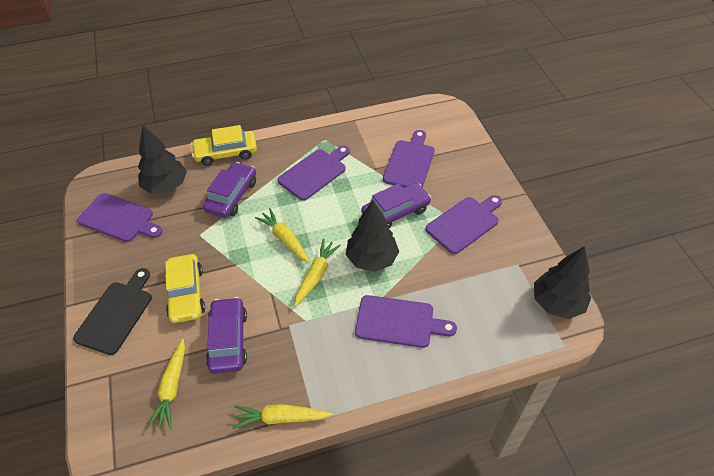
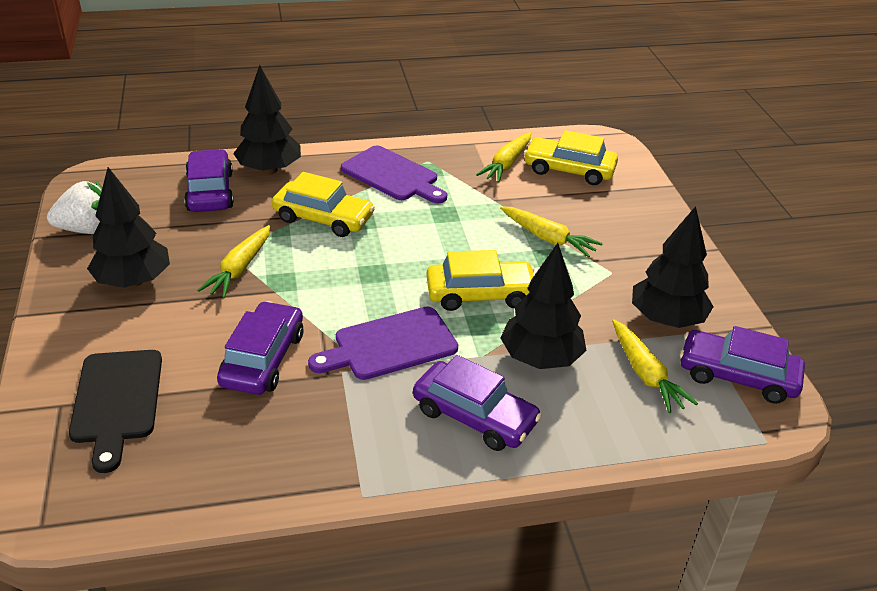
black tree: 3 -> 4
purple car: 3 -> 4
purple cutting board: 5 -> 2
white strawberry: 0 -> 1
yellow car: 2 -> 3

